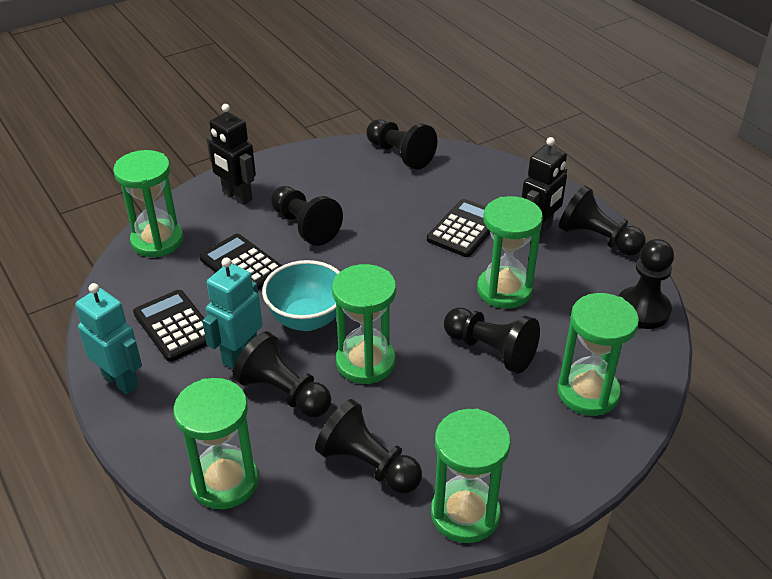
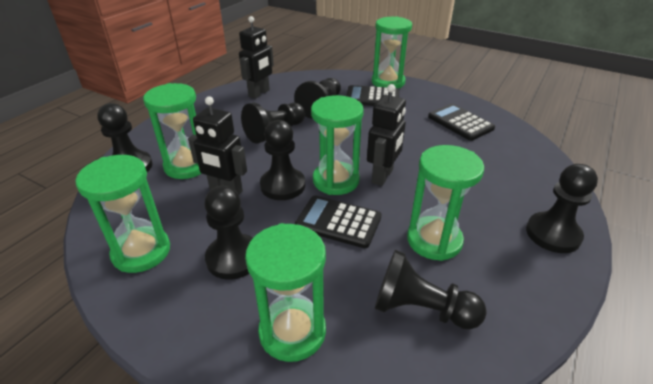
black robot: 2 -> 3
turquoise bowl: 1 -> 0
turquoise robot: 2 -> 0

